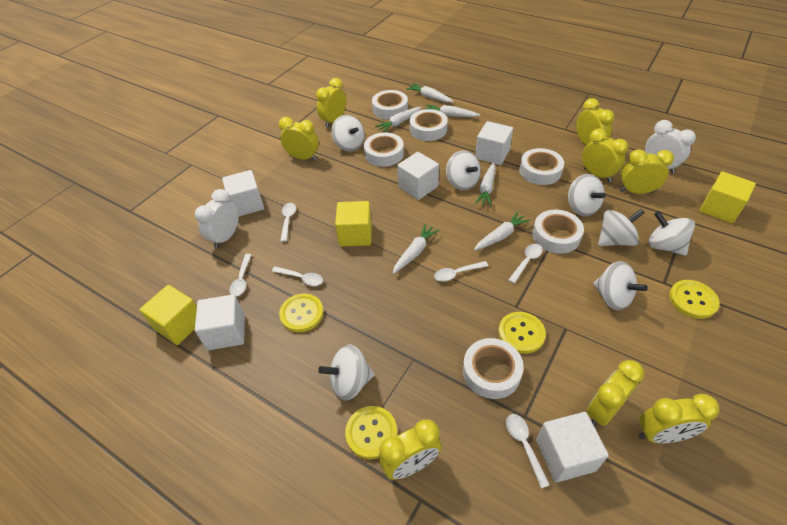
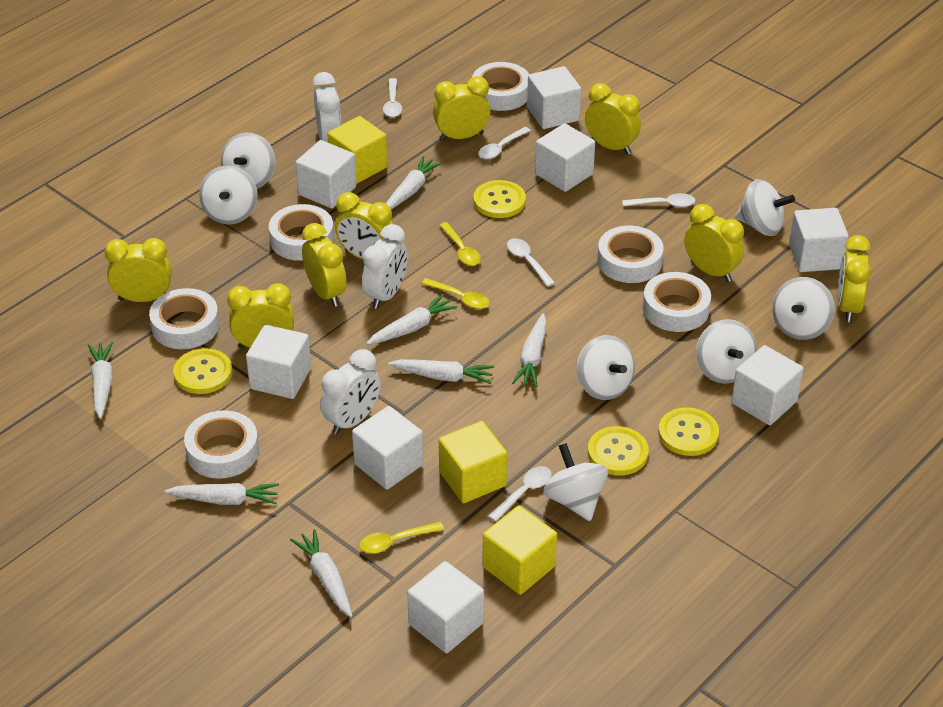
white carrot: 6 -> 7
white clock: 2 -> 3
white cube: 5 -> 8
white spoon: 6 -> 5
yellow spoon: 0 -> 3

